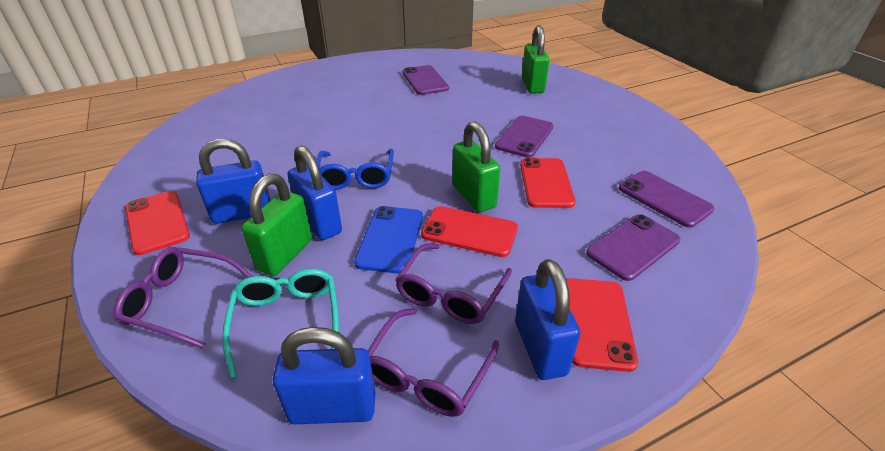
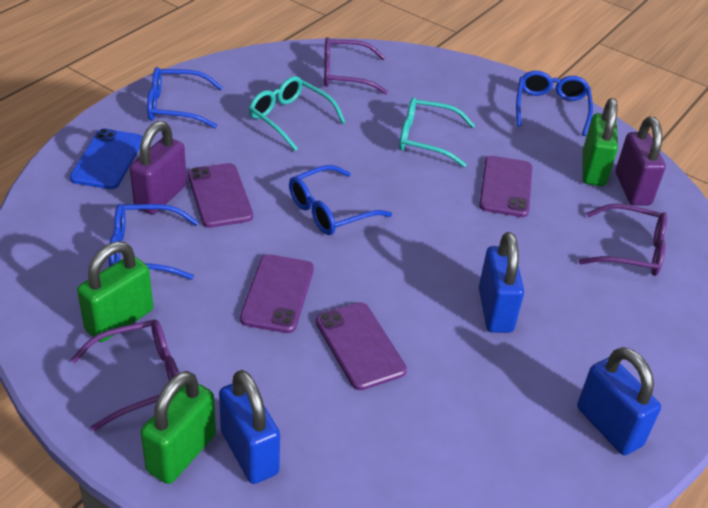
blue glasses: 1 -> 4
blue padlock: 4 -> 3
purple padlock: 0 -> 2
red phone: 4 -> 0
turquoise glasses: 1 -> 2

